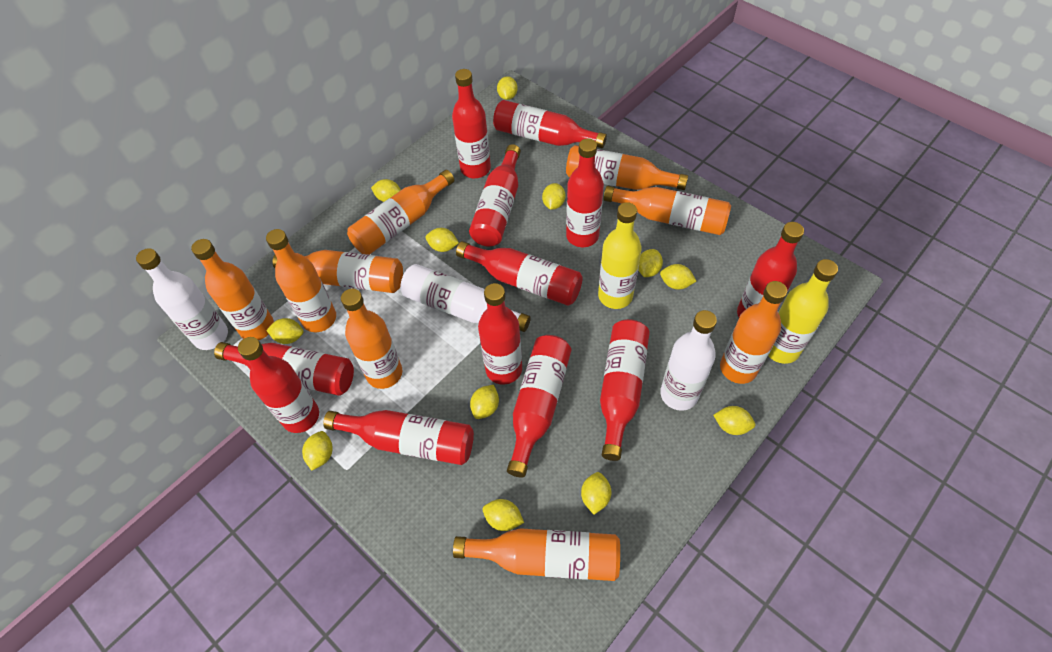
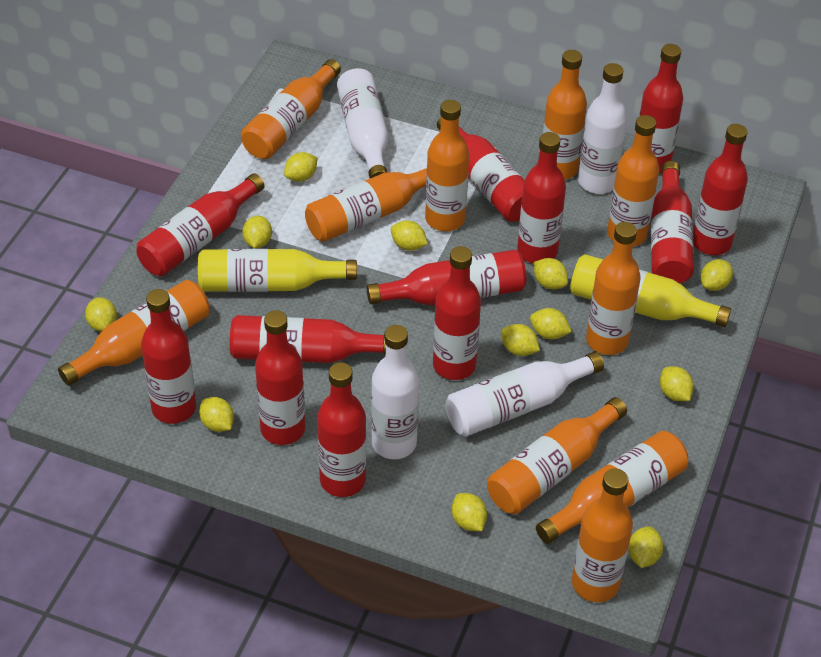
orange bottle: 9 -> 10
white bottle: 3 -> 4

